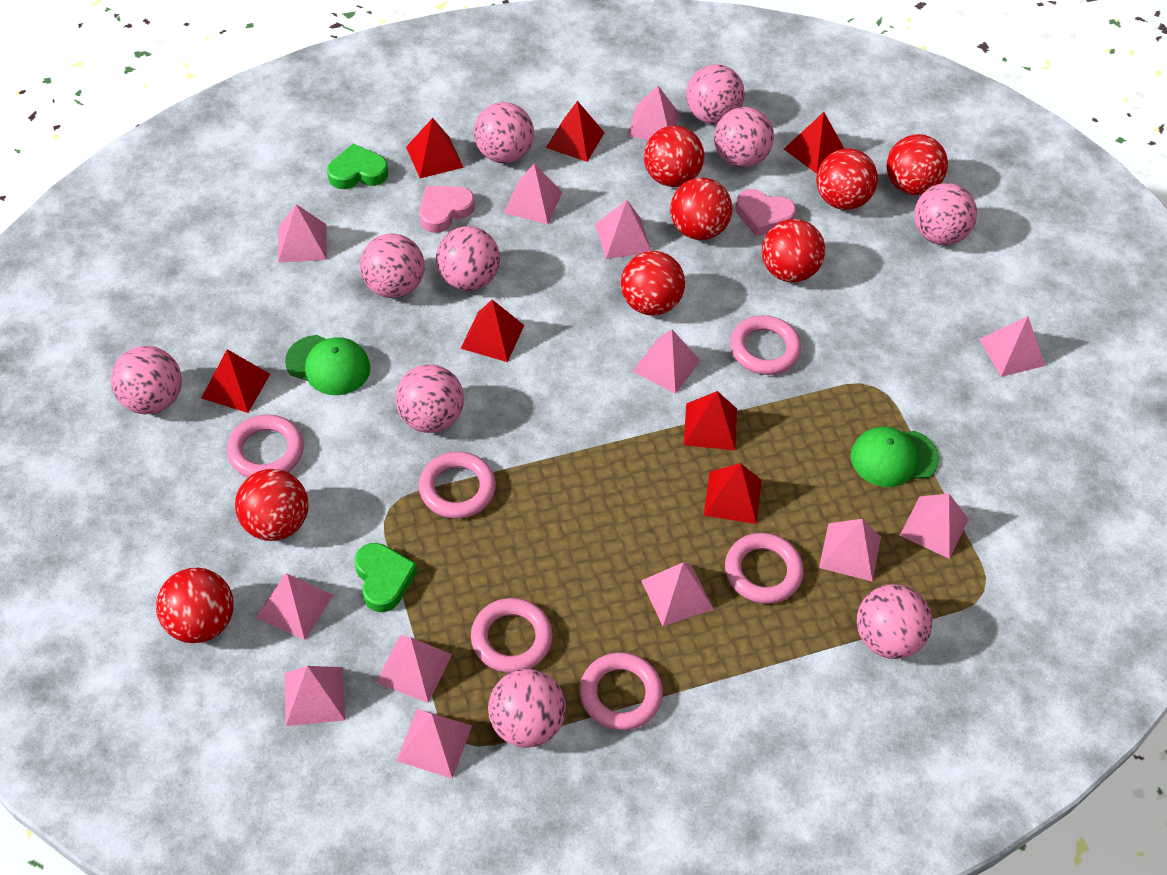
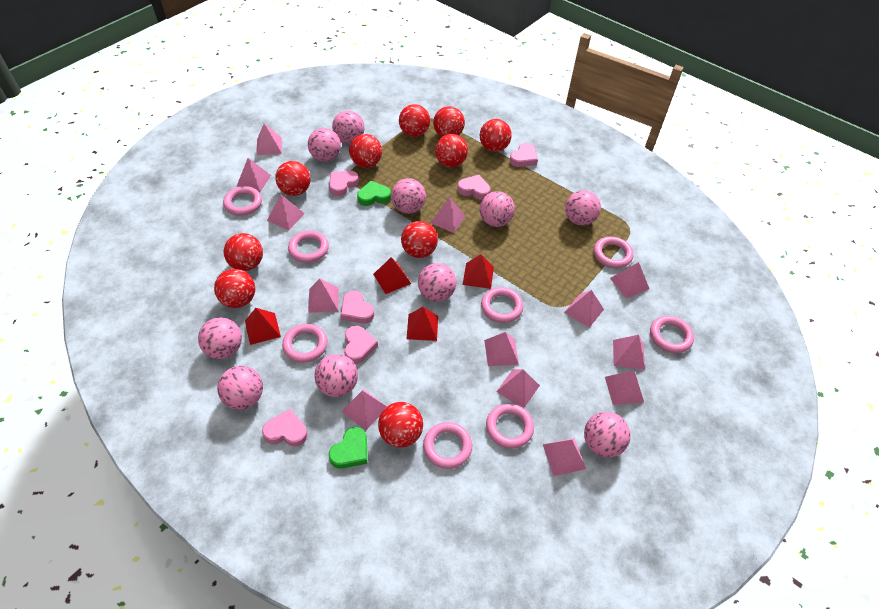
green cap: 2 -> 0
pink heart: 2 -> 6
pink ring: 6 -> 8
red ball: 8 -> 10
red pyramid: 7 -> 4

